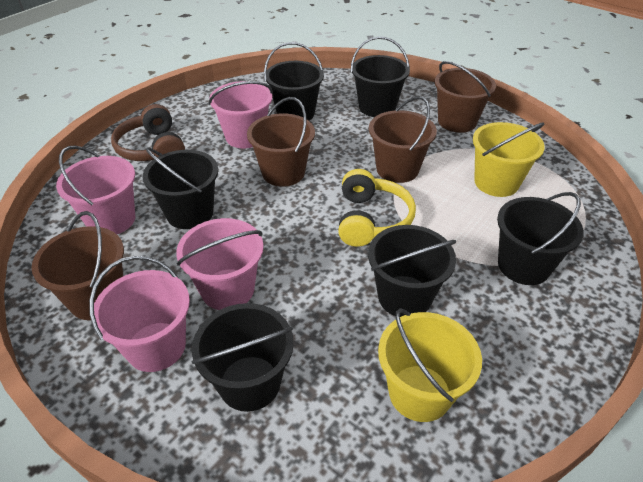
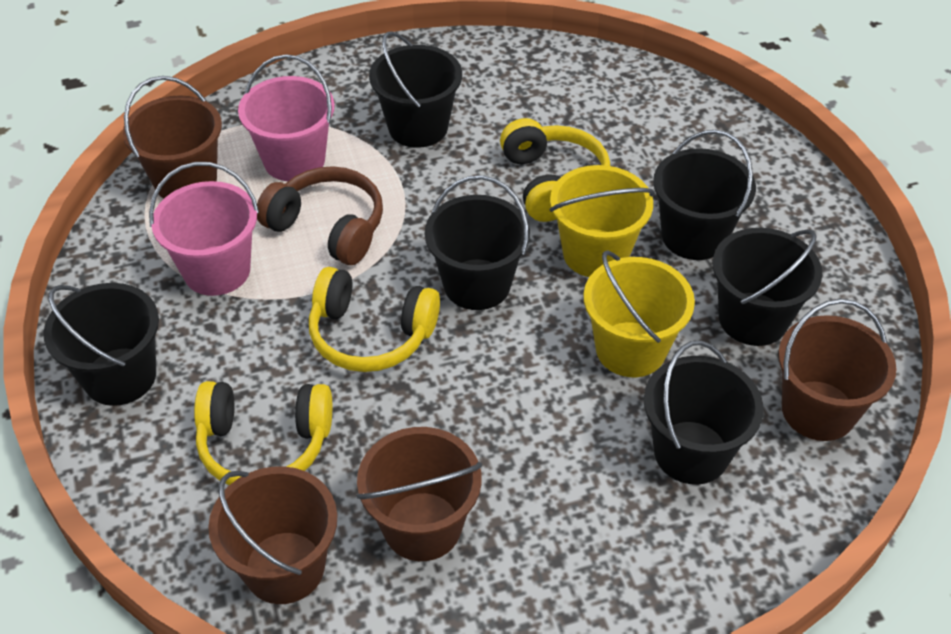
pink bucket: 4 -> 2
yellow headphones: 1 -> 3

